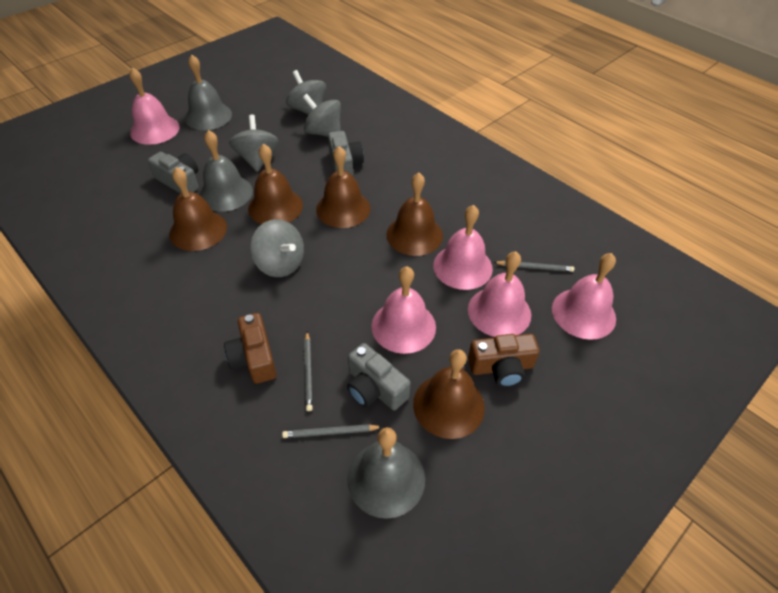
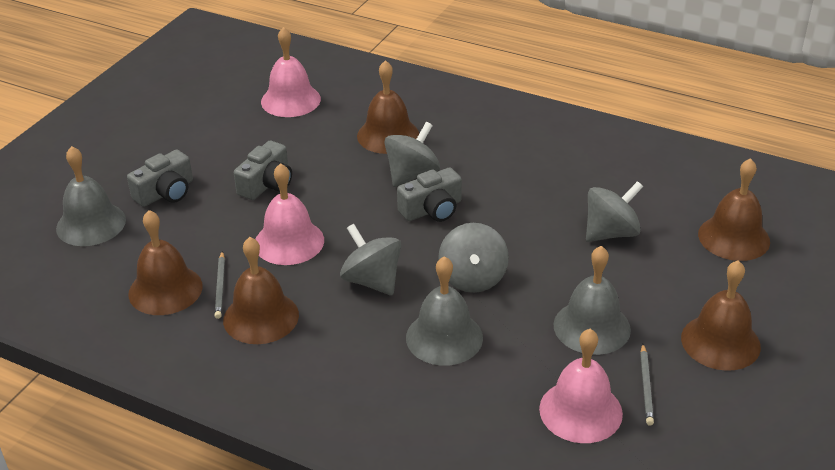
brown camera: 2 -> 0
grey pencil: 3 -> 2
pink bell: 5 -> 3

